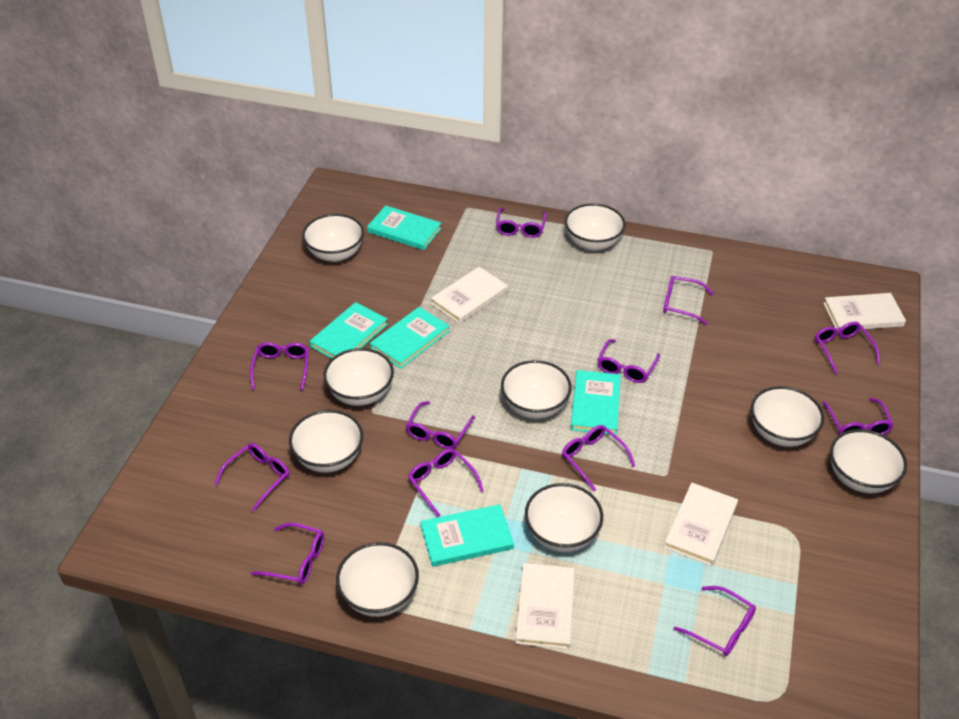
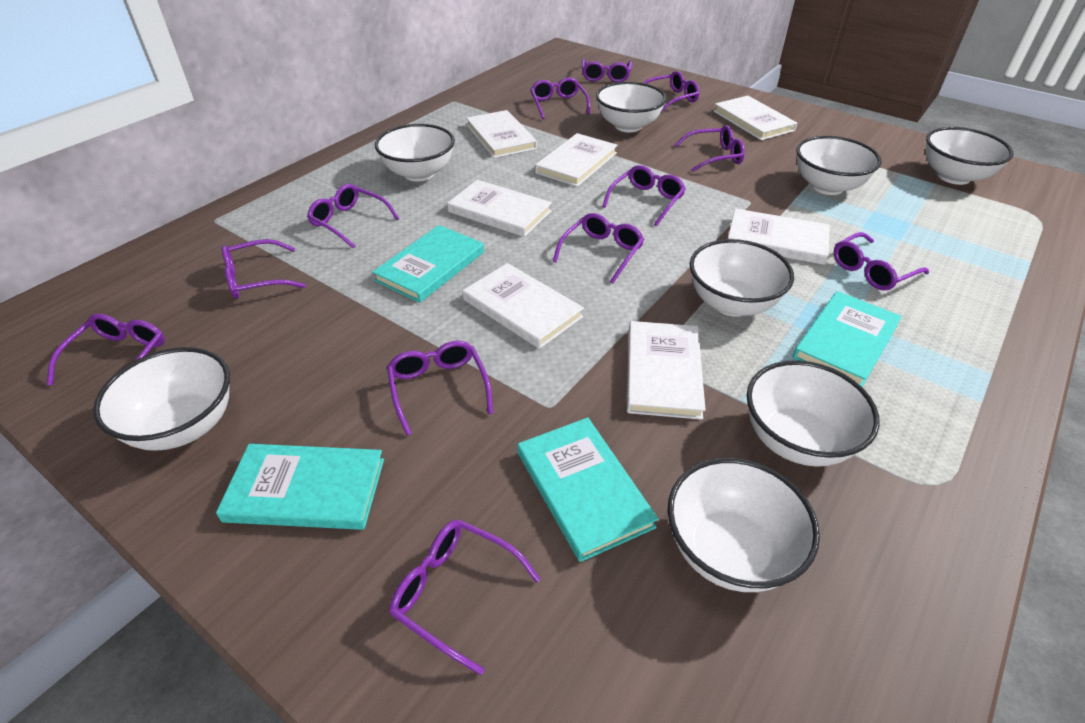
turquoise book: 5 -> 4
white book: 4 -> 7
white bowl: 9 -> 8

